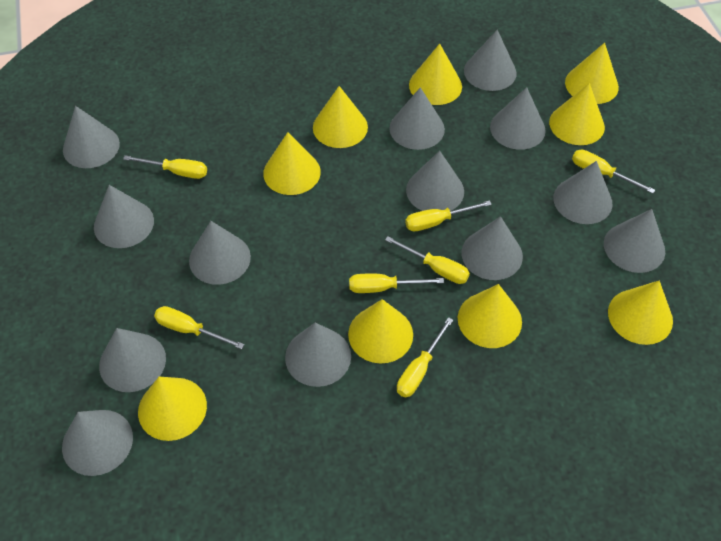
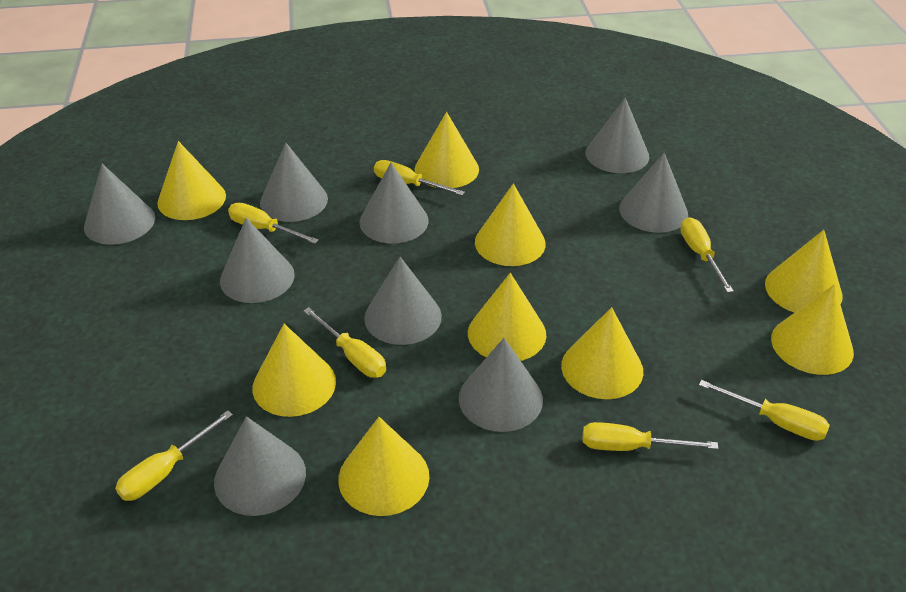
grey cone: 13 -> 9

